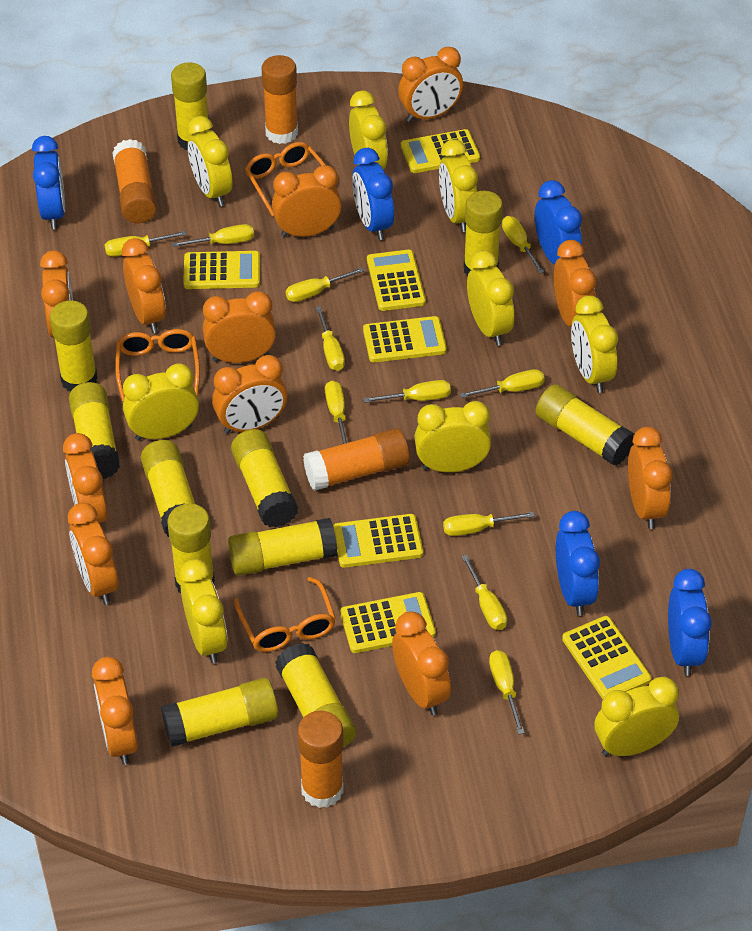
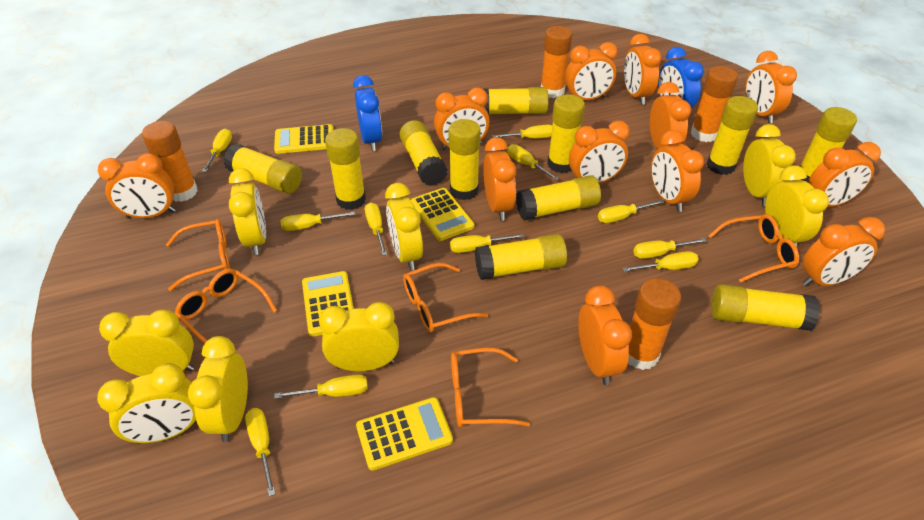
blue clock: 5 -> 2
orange glasses: 3 -> 5
yellow calculator: 7 -> 4
yellow clock: 9 -> 8

